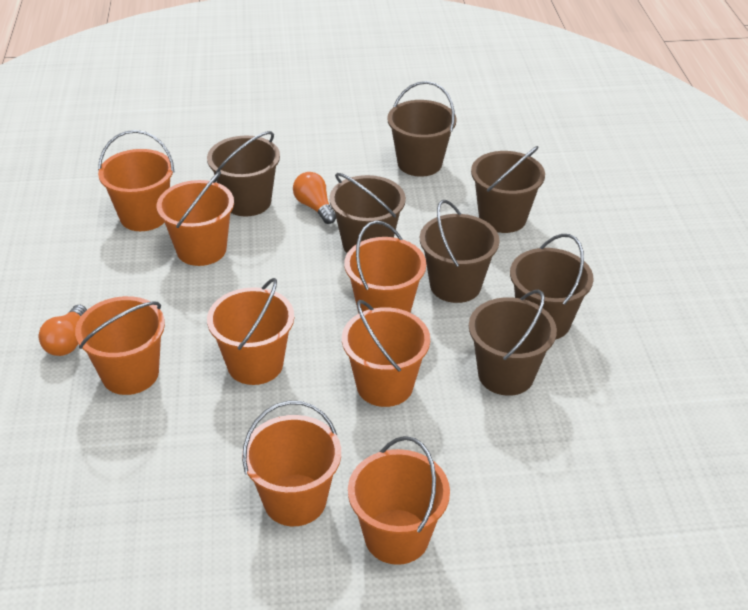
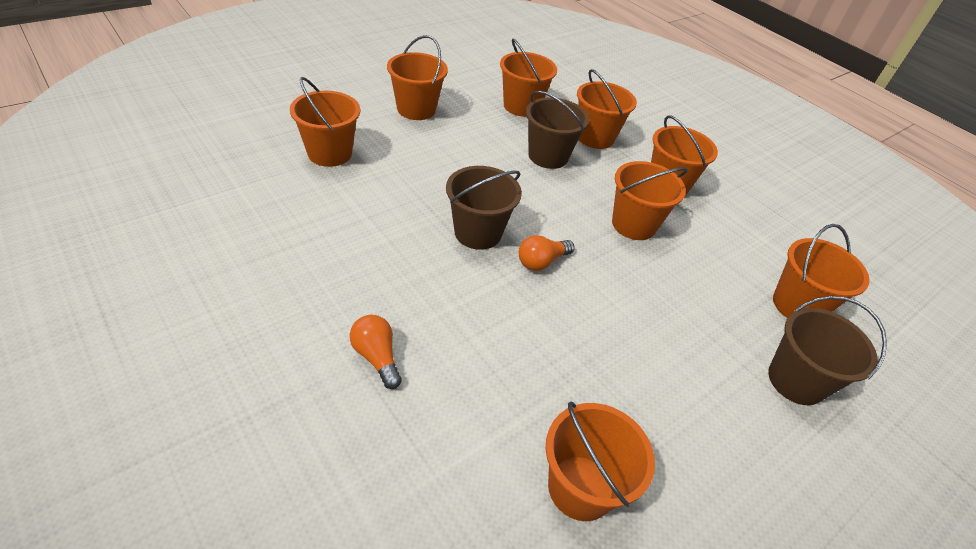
brown bucket: 7 -> 3

